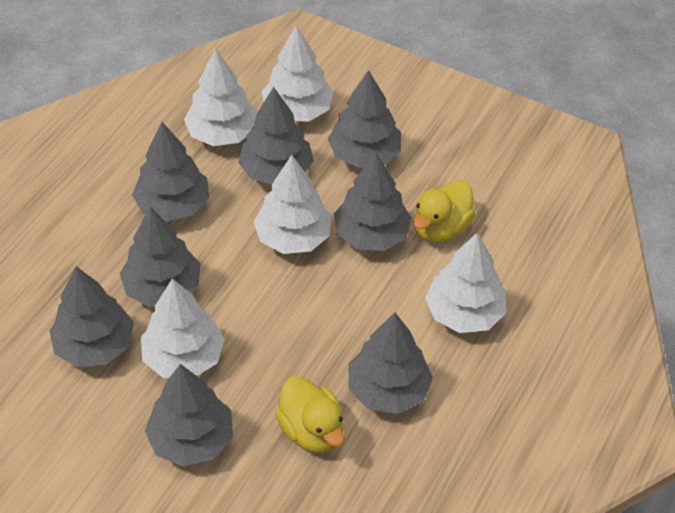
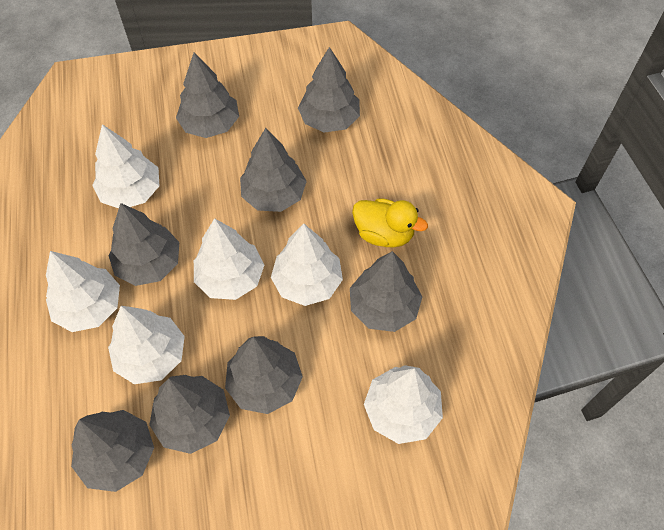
white tree: 5 -> 6
yellow duck: 2 -> 1

